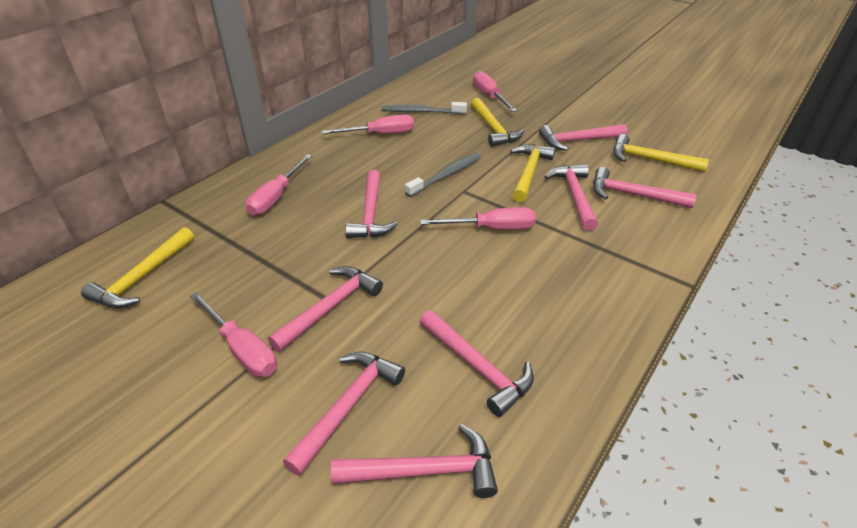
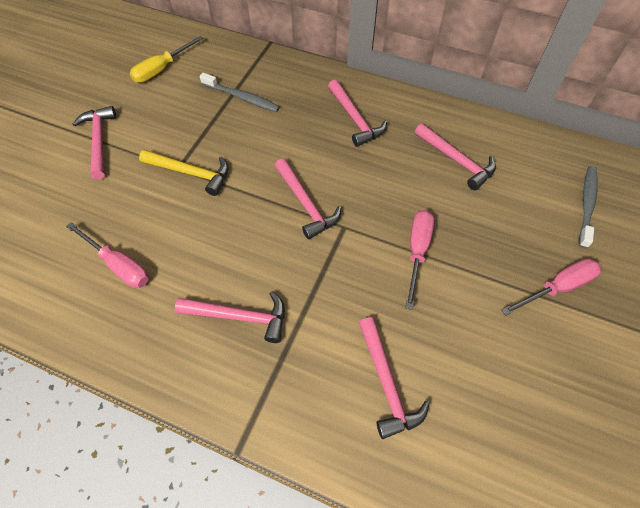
pink hammer: 8 -> 6
pink screwdriver: 5 -> 3
yellow hammer: 4 -> 1
yellow screwdriver: 0 -> 1

